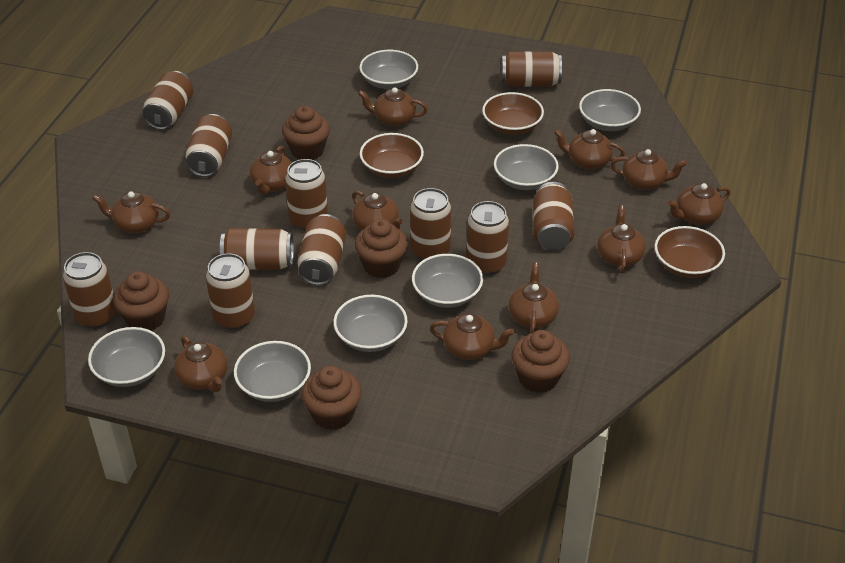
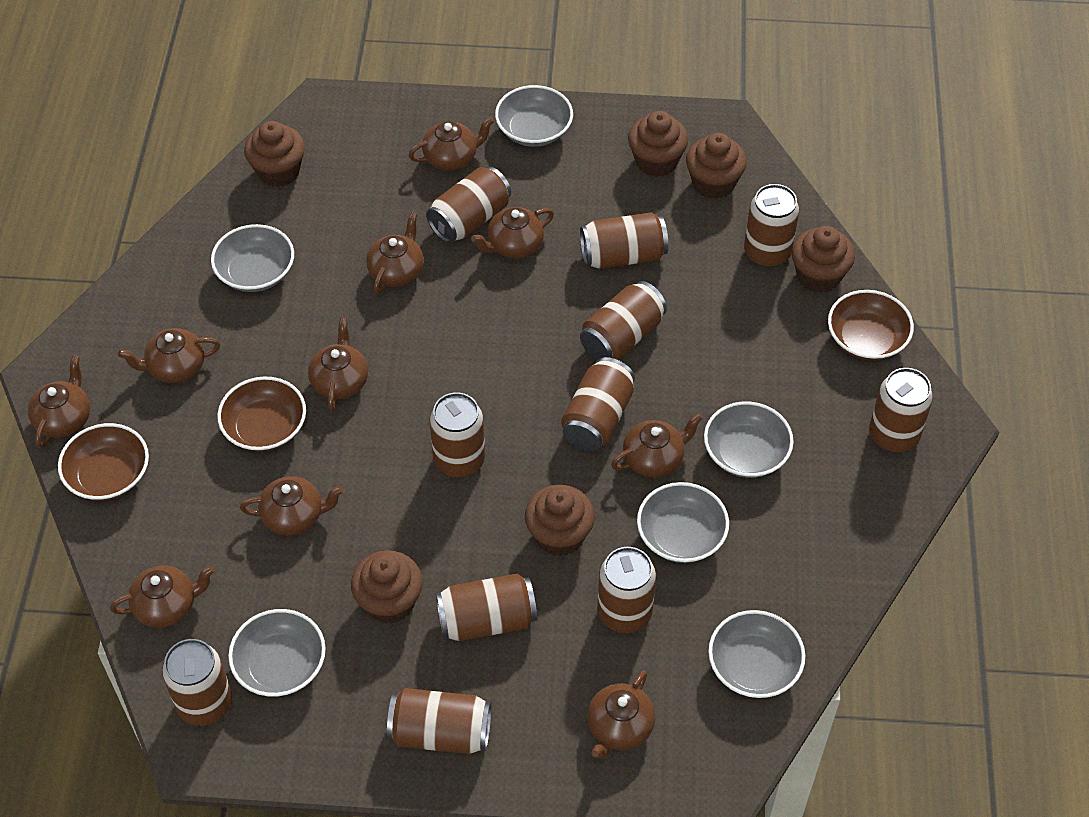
brown cupcake: 5 -> 6
brown teapot: 11 -> 10
grey bowl: 7 -> 6

